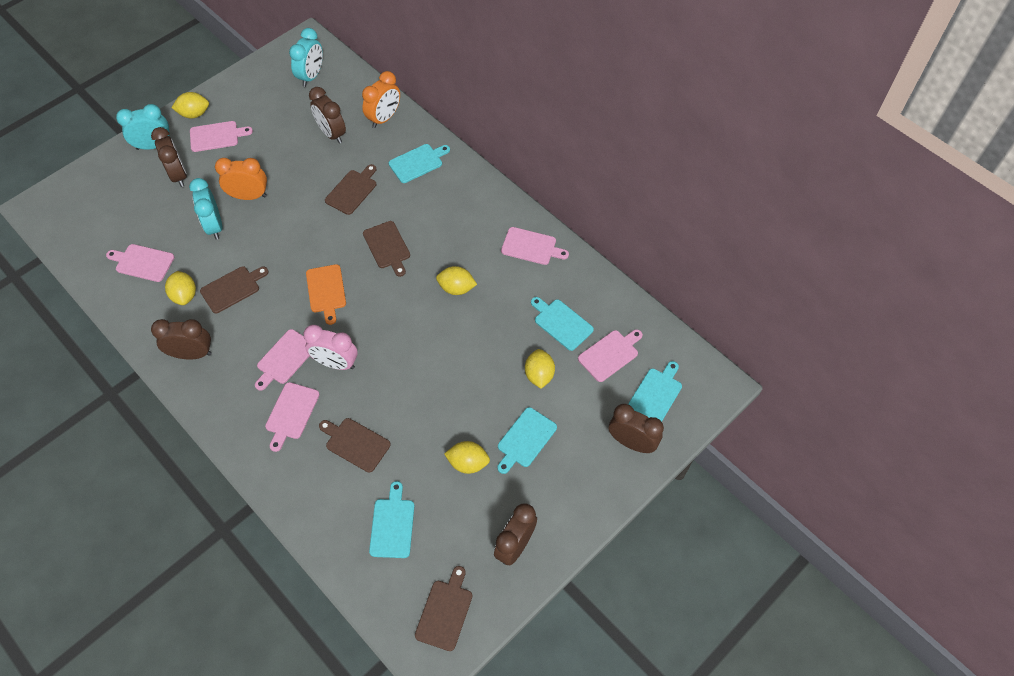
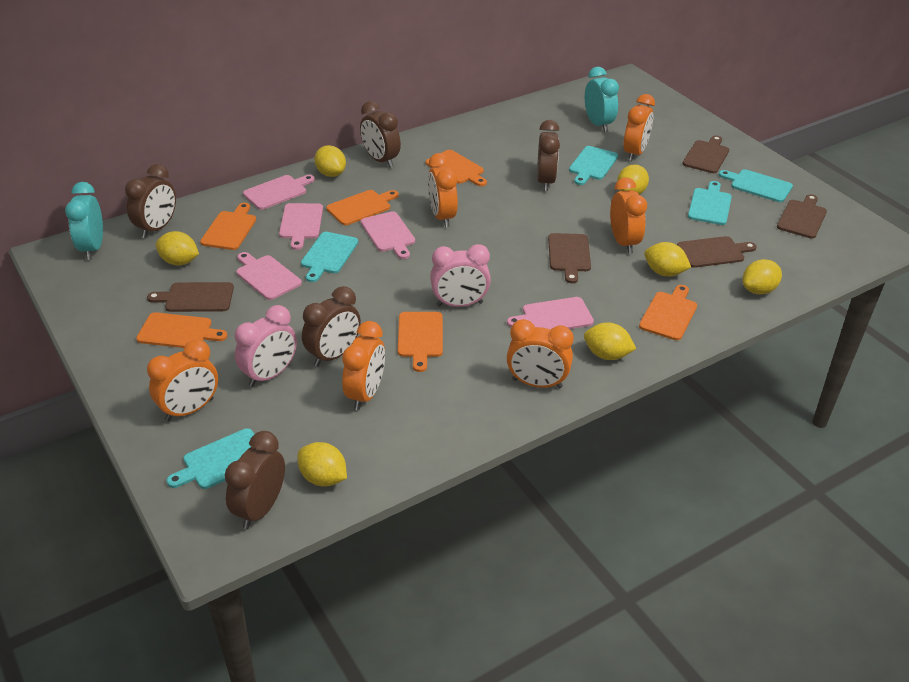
orange clock: 2 -> 6
orange cutting board: 1 -> 6
pink clock: 1 -> 2
pink cutting board: 6 -> 5
turquoise clock: 3 -> 2
yellow lemon: 5 -> 7

